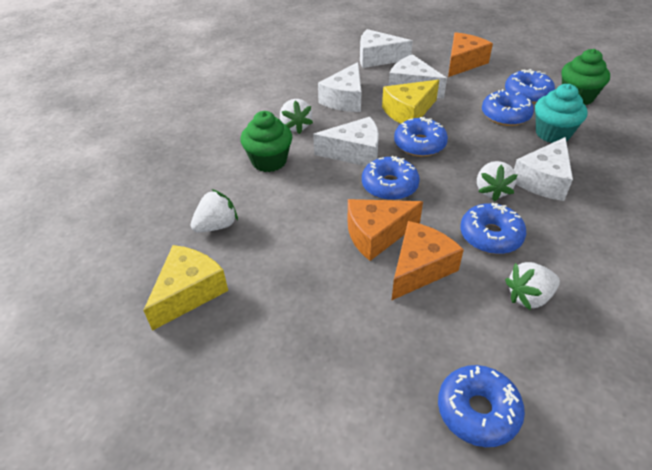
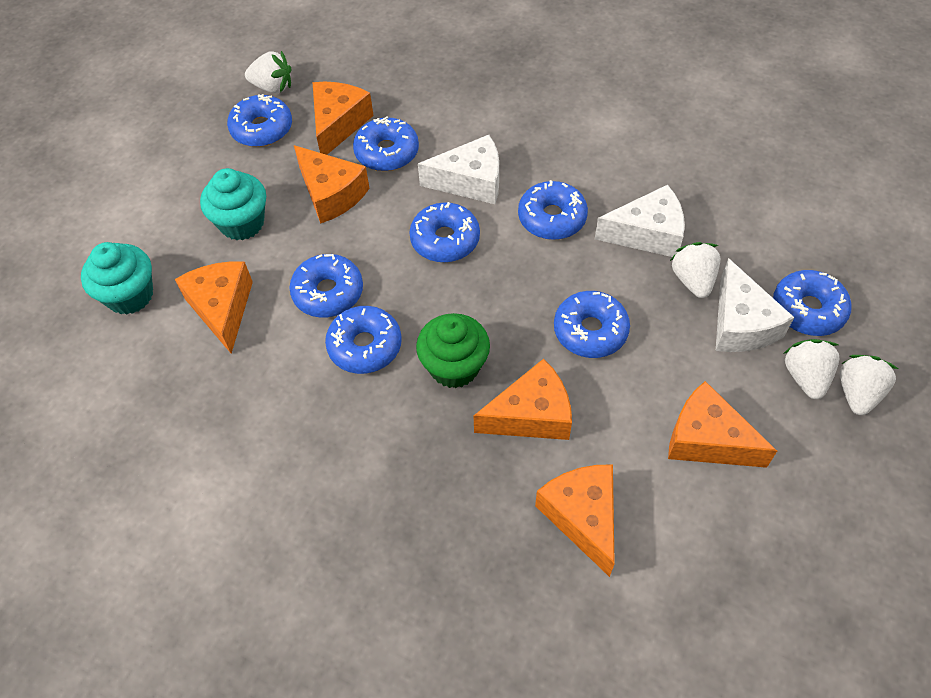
blue donut: 6 -> 8
green cupcake: 2 -> 1
orange cheese: 3 -> 6
turquoise cupcake: 1 -> 2
white cheese: 5 -> 3
yellow cheese: 2 -> 0

